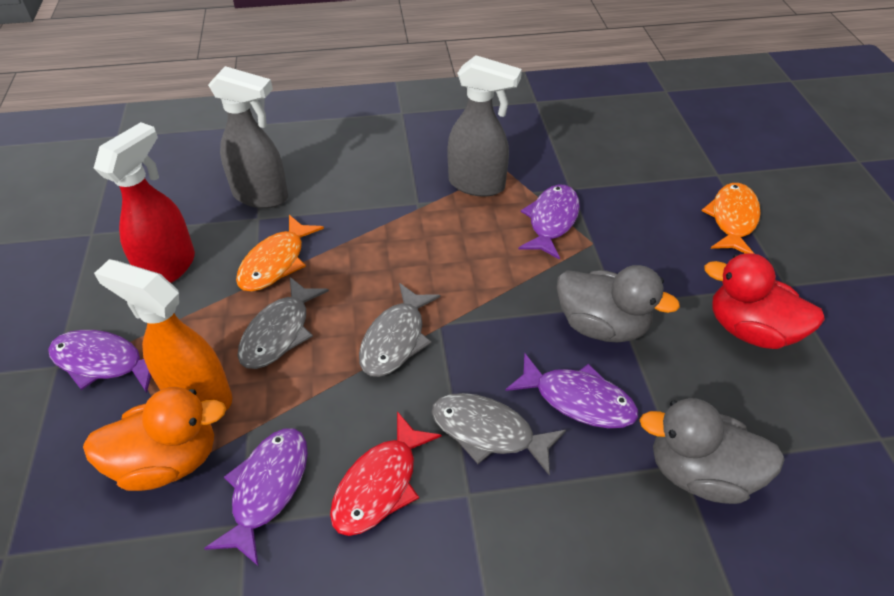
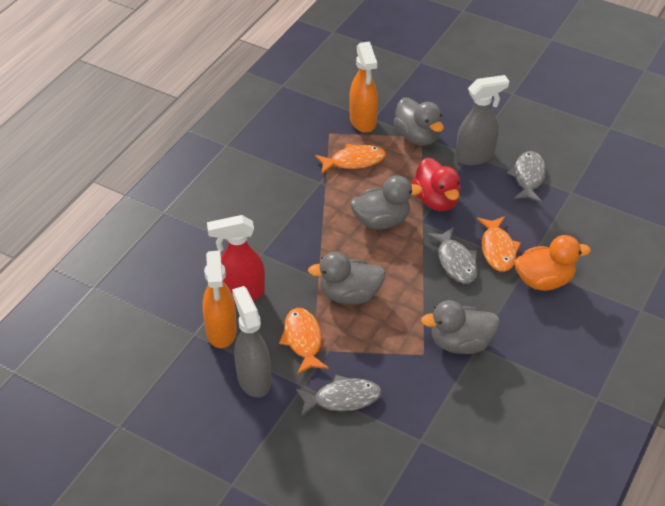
grey duck: 2 -> 4
orange fish: 2 -> 3
orange spray bottle: 1 -> 2
purple fish: 4 -> 0
red fish: 1 -> 0

